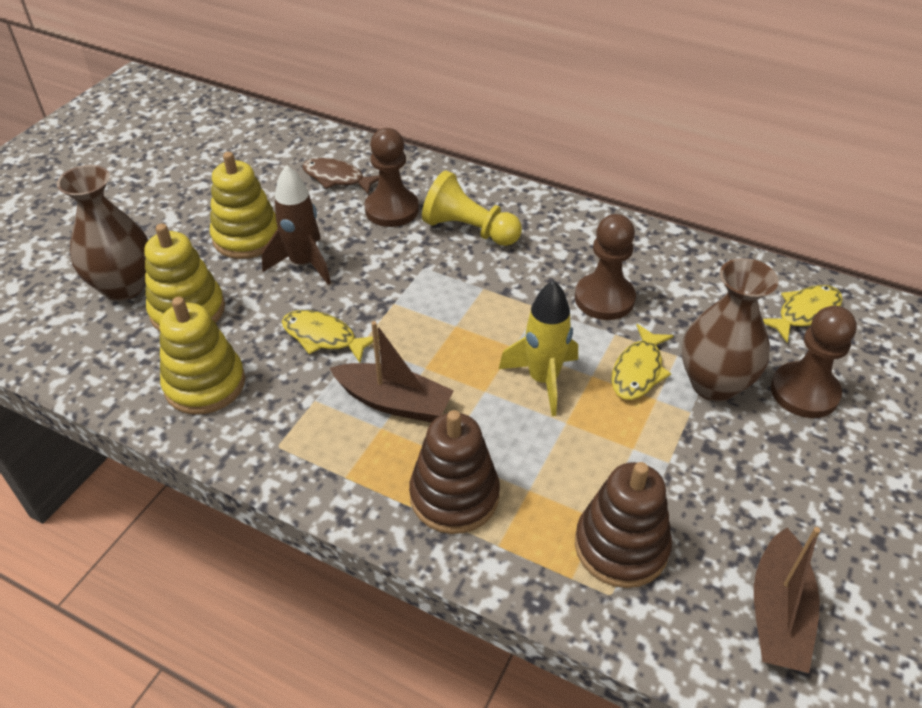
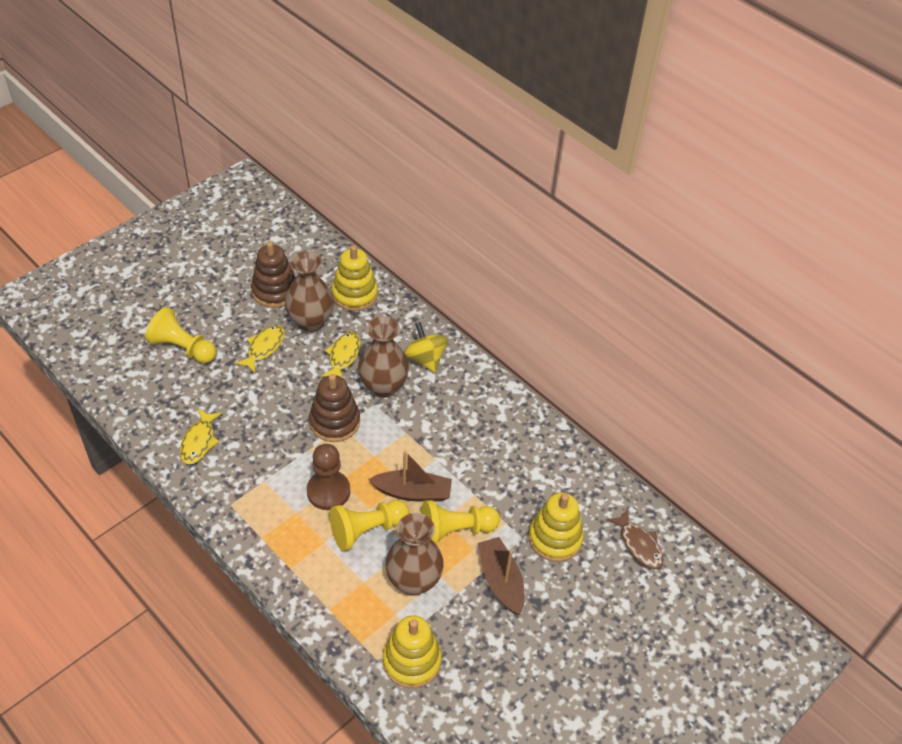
brown pawn: 3 -> 1
brown rocket: 1 -> 0
brown vase: 2 -> 3
yellow pawn: 1 -> 3
yellow rocket: 1 -> 0
yellow spinning top: 0 -> 1

